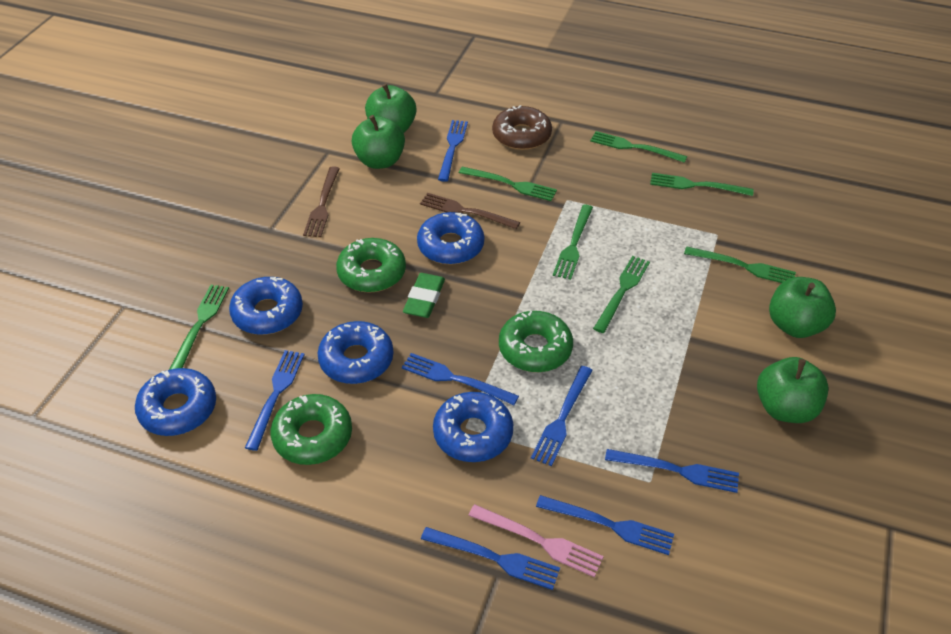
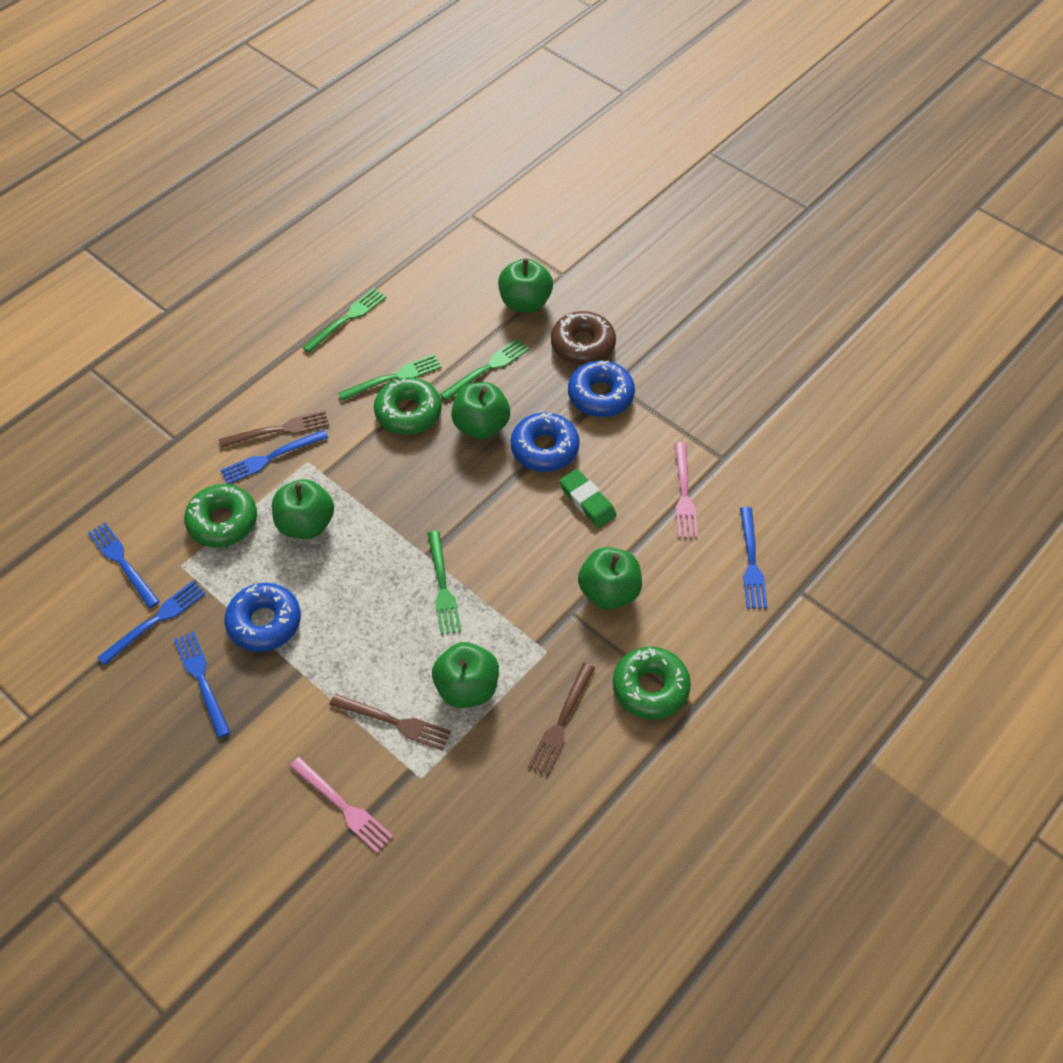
blue donut: 5 -> 3
blue fork: 7 -> 5
brown fork: 2 -> 3
green apple: 4 -> 5
green fork: 7 -> 4
pink fork: 1 -> 2

